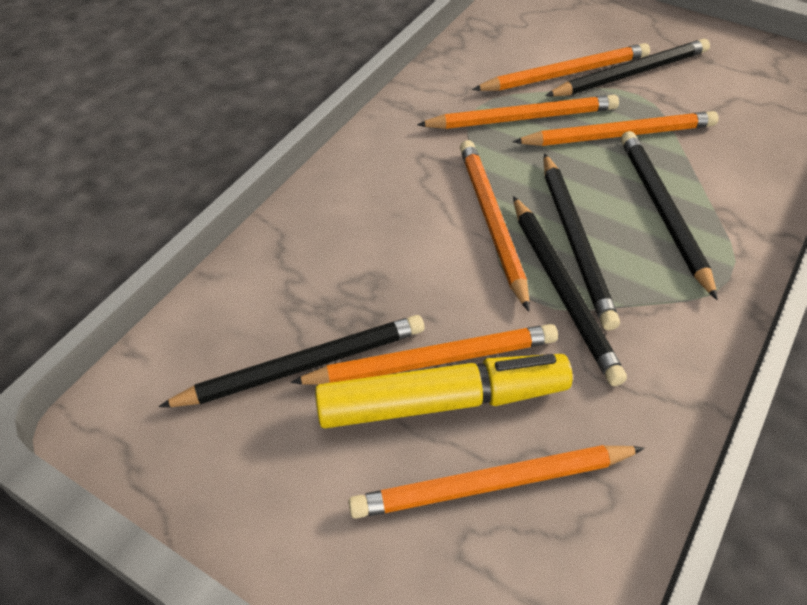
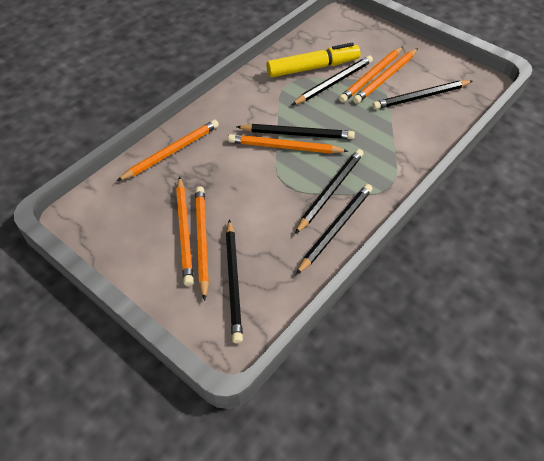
black pencil: 5 -> 6

